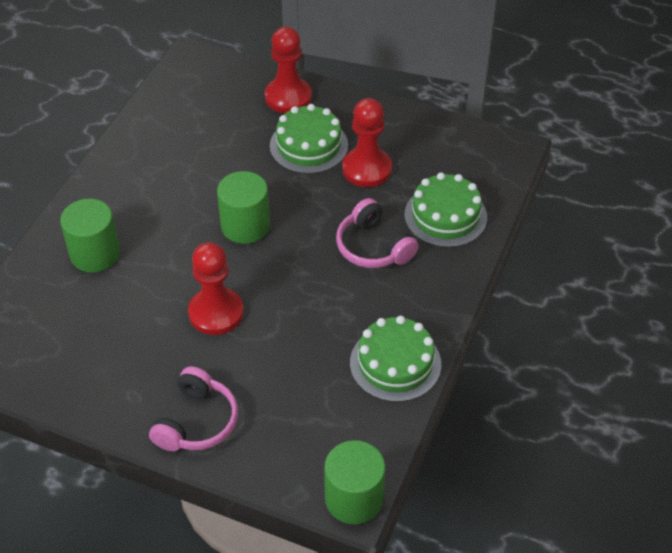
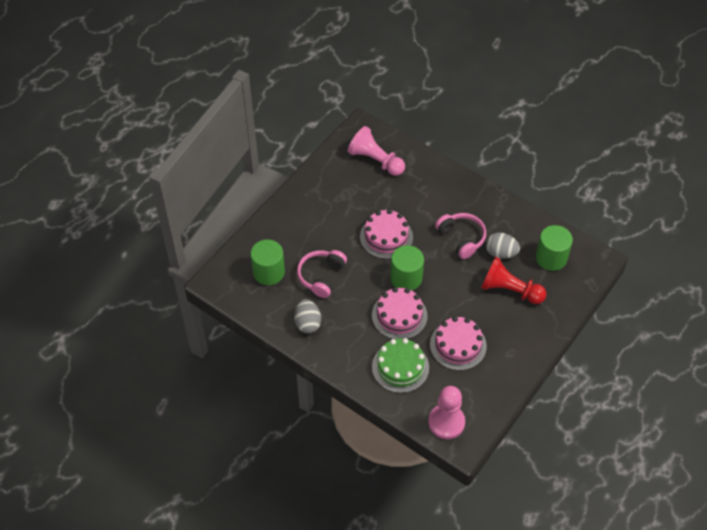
green cake: 3 -> 1
grey egg: 0 -> 2
pink cake: 0 -> 3
pink pawn: 0 -> 2
red pawn: 3 -> 1

